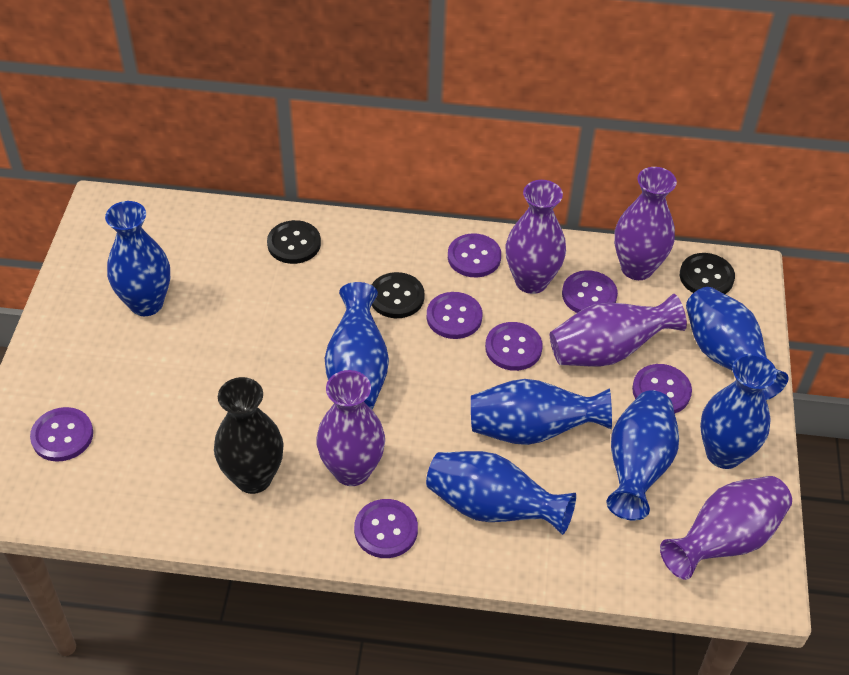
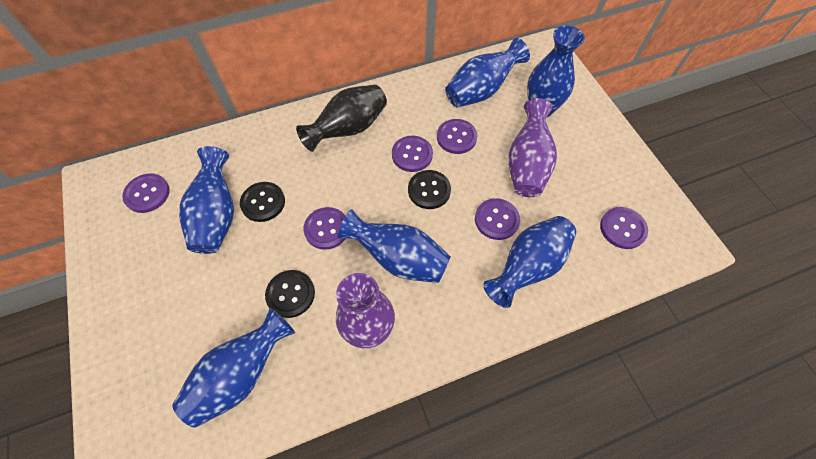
blue vase: 7 -> 6
purple button: 7 -> 6
purple vase: 5 -> 2

